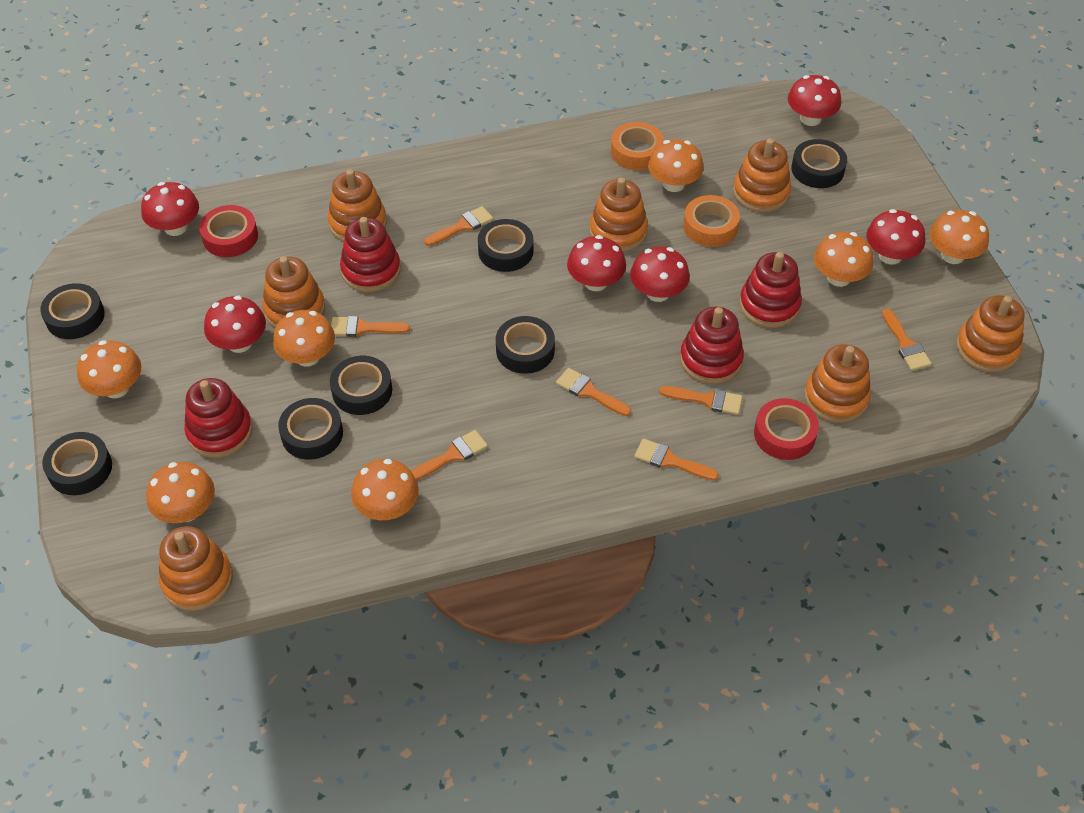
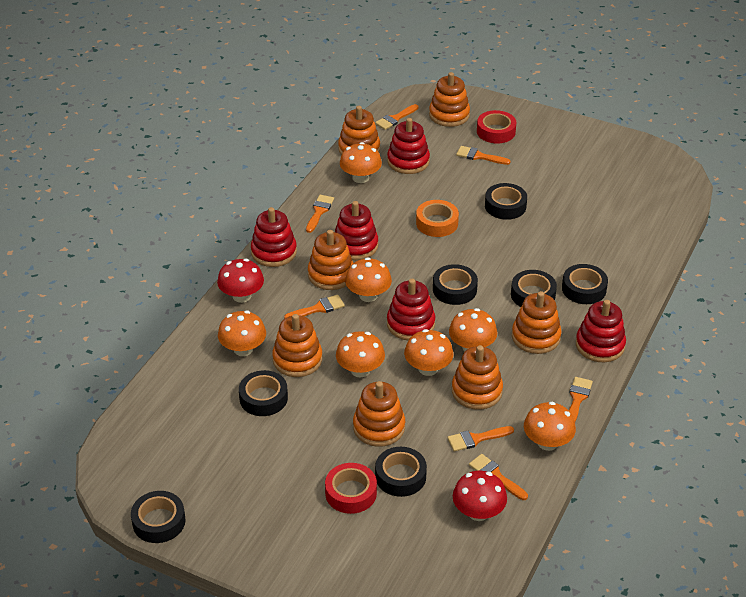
orange tape: 2 -> 1
red mushroom: 6 -> 2
red stacking toy: 4 -> 5

